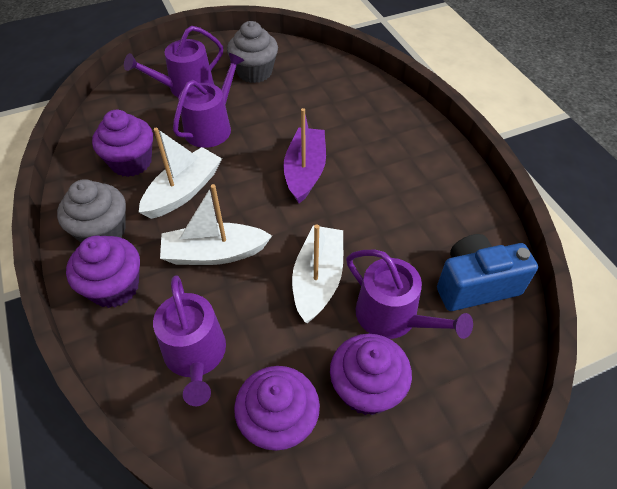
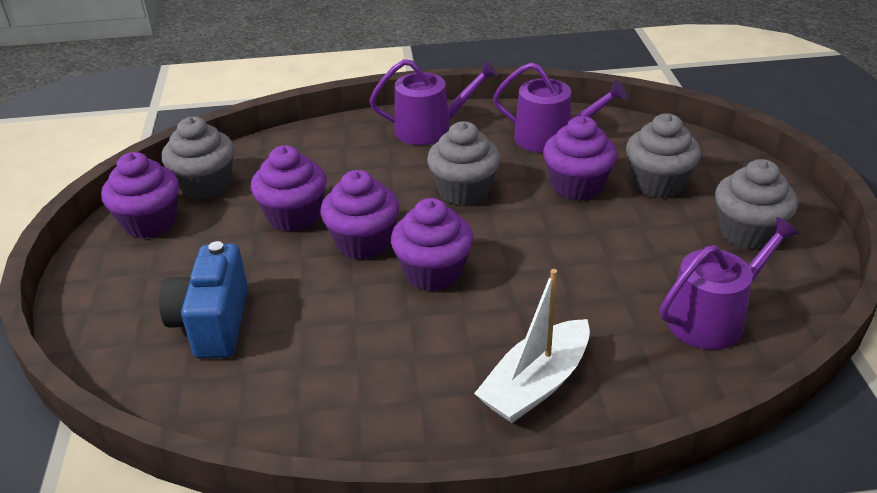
grey cupcake: 2 -> 4
purple boat: 1 -> 0
purple cupcake: 4 -> 5
purple watering can: 4 -> 3
white boat: 3 -> 1

